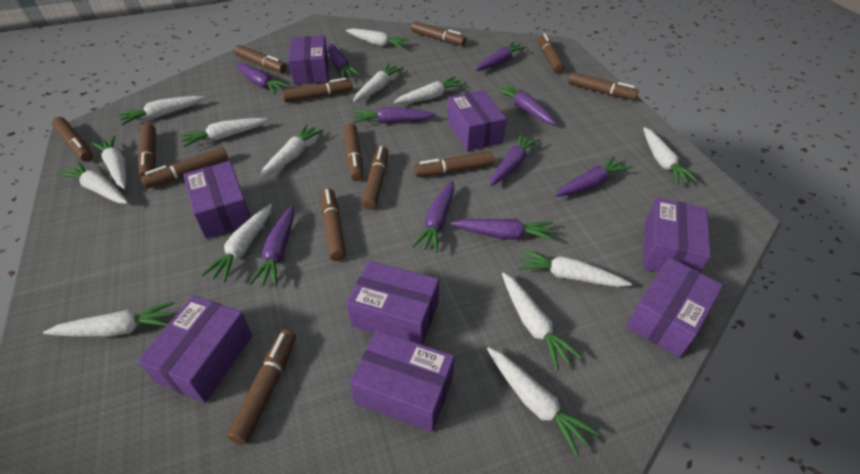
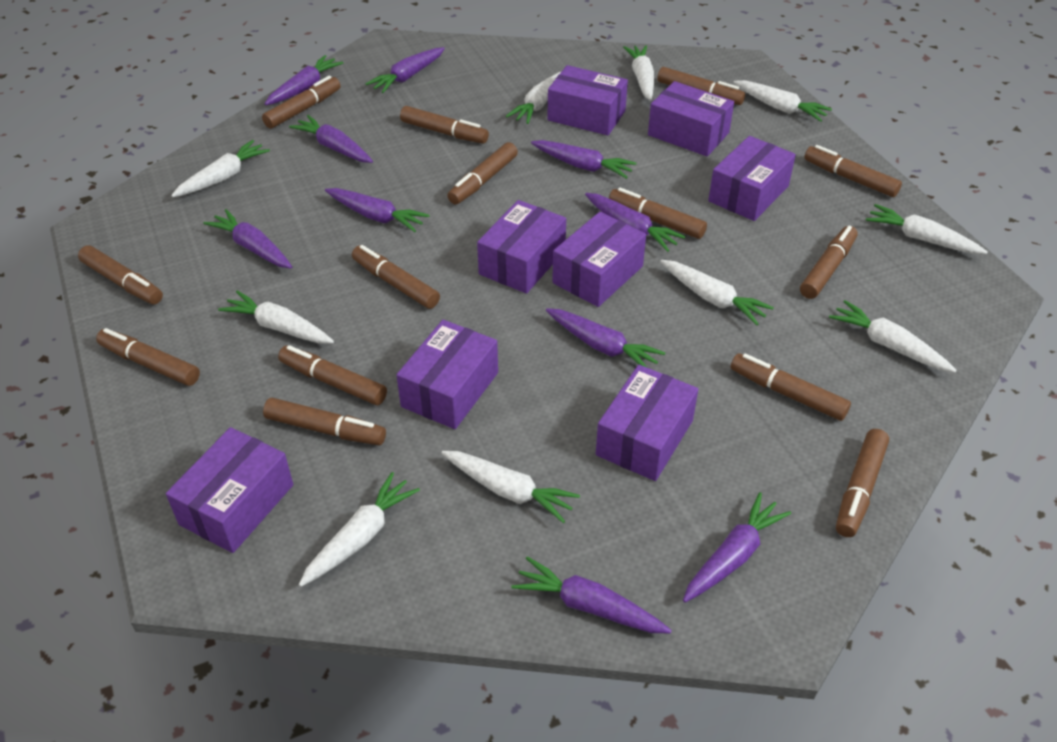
brown marker: 13 -> 14
white carrot: 14 -> 10

